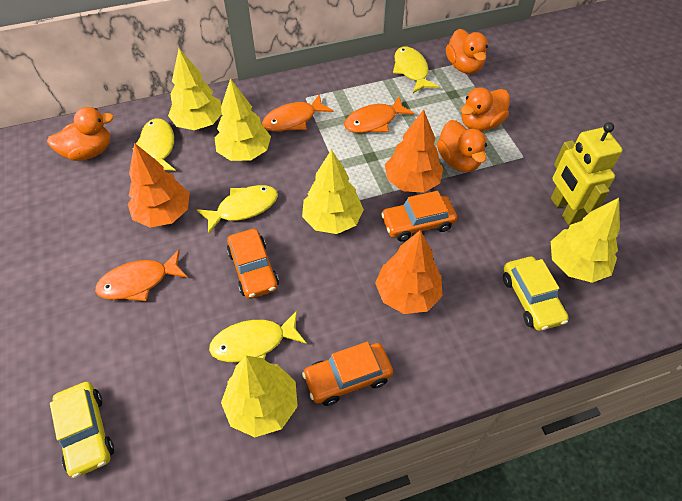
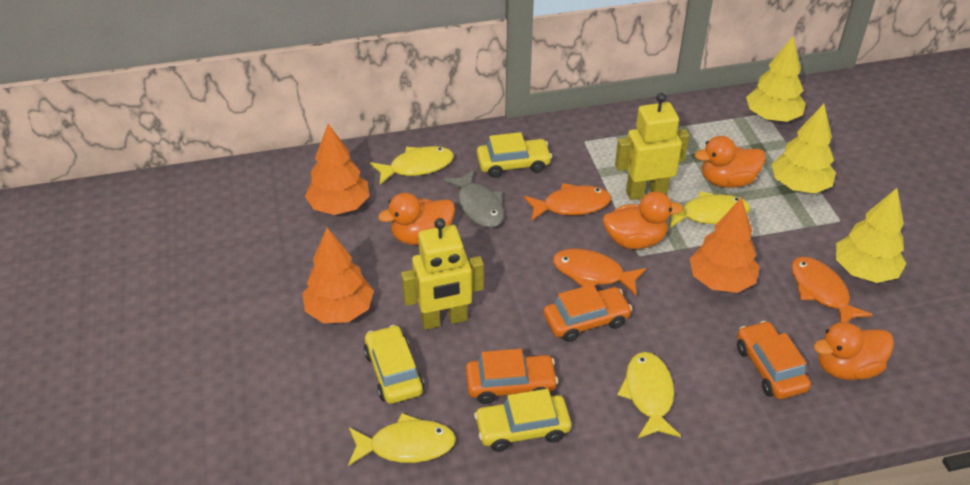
grey fish: 0 -> 1
yellow car: 2 -> 3
yellow robot: 1 -> 2
yellow tree: 5 -> 3

